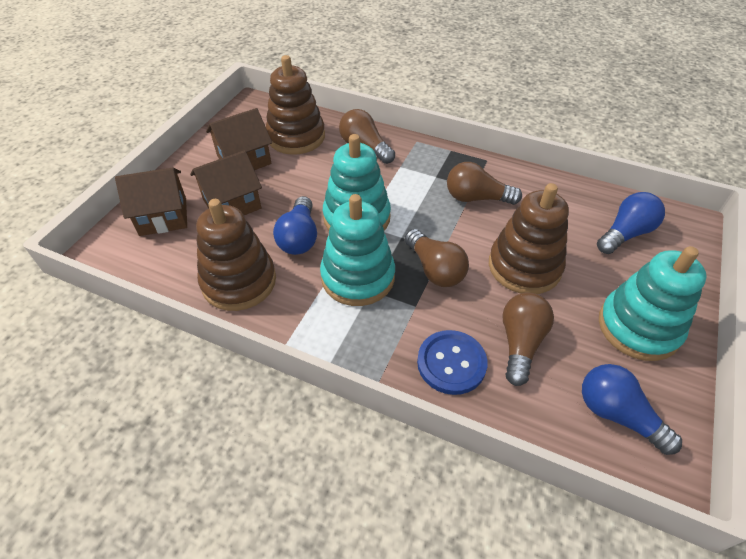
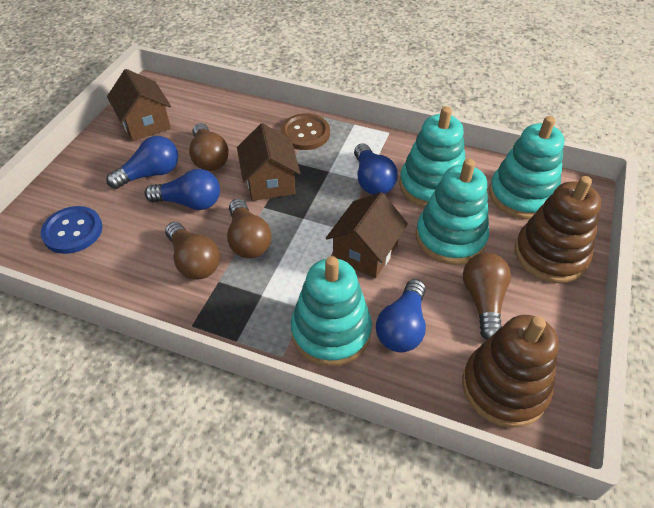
blue light bulb: 3 -> 4
brown button: 0 -> 1
brown stacking toy: 3 -> 2
turquoise stacking toy: 3 -> 4

